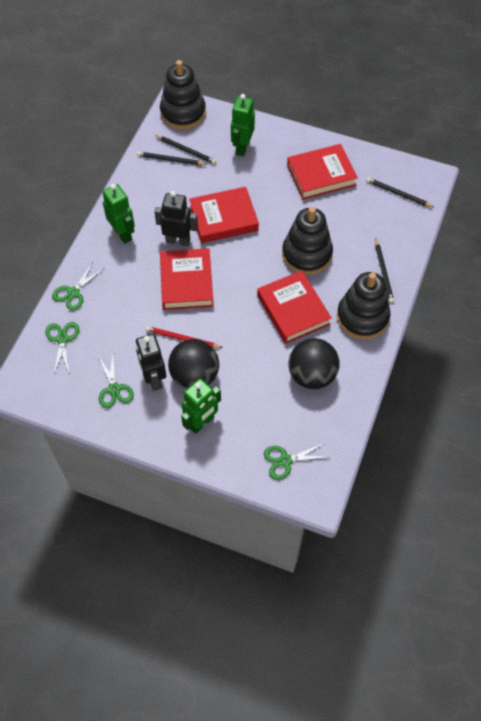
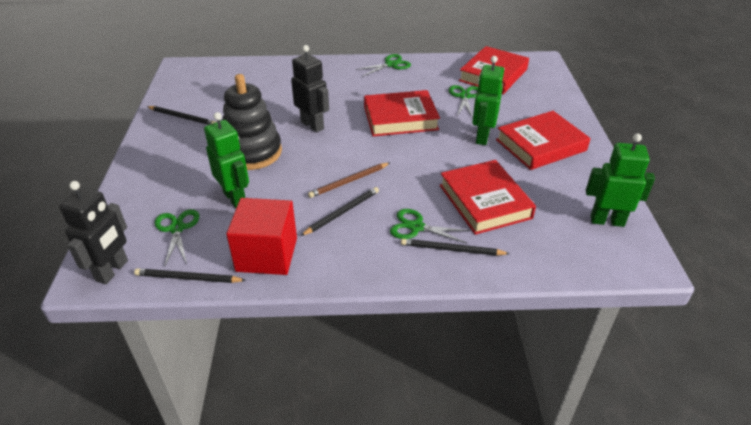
black ball: 2 -> 0
black stacking toy: 3 -> 1
brown pencil: 0 -> 1
red cube: 0 -> 1
red pencil: 1 -> 0

